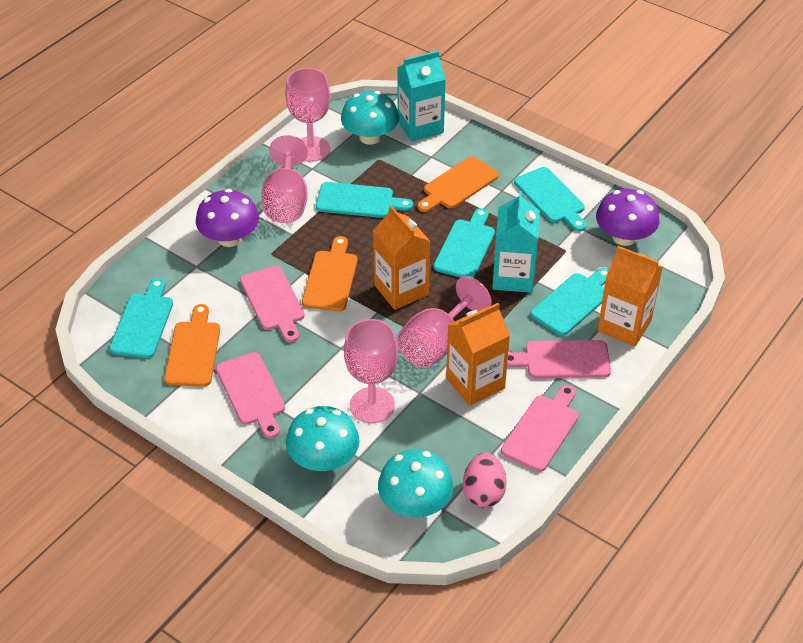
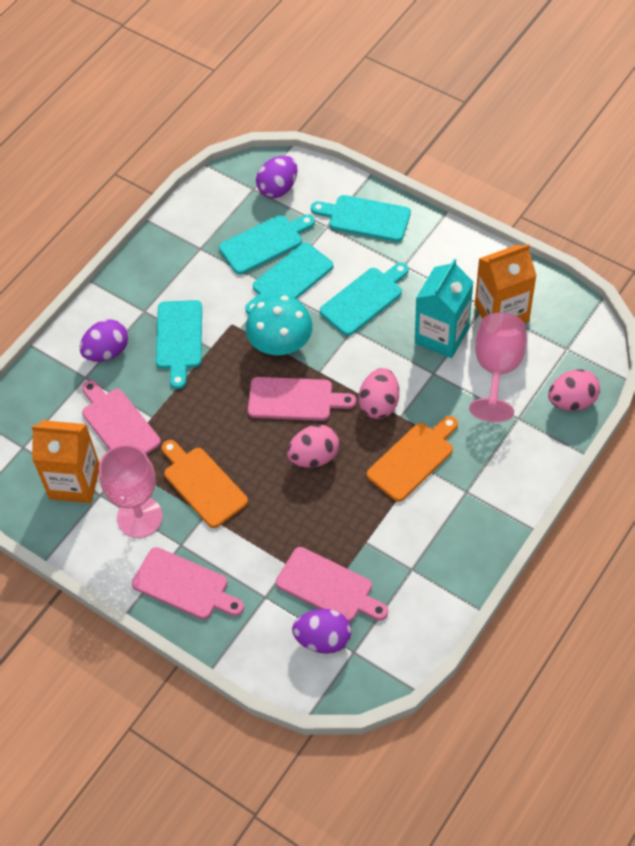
orange carton: 3 -> 2
orange cutting board: 3 -> 2
pink egg: 1 -> 3
pink goblet: 4 -> 2
purple egg: 0 -> 3
purple mushroom: 2 -> 0
turquoise carton: 2 -> 1
turquoise mushroom: 3 -> 1

